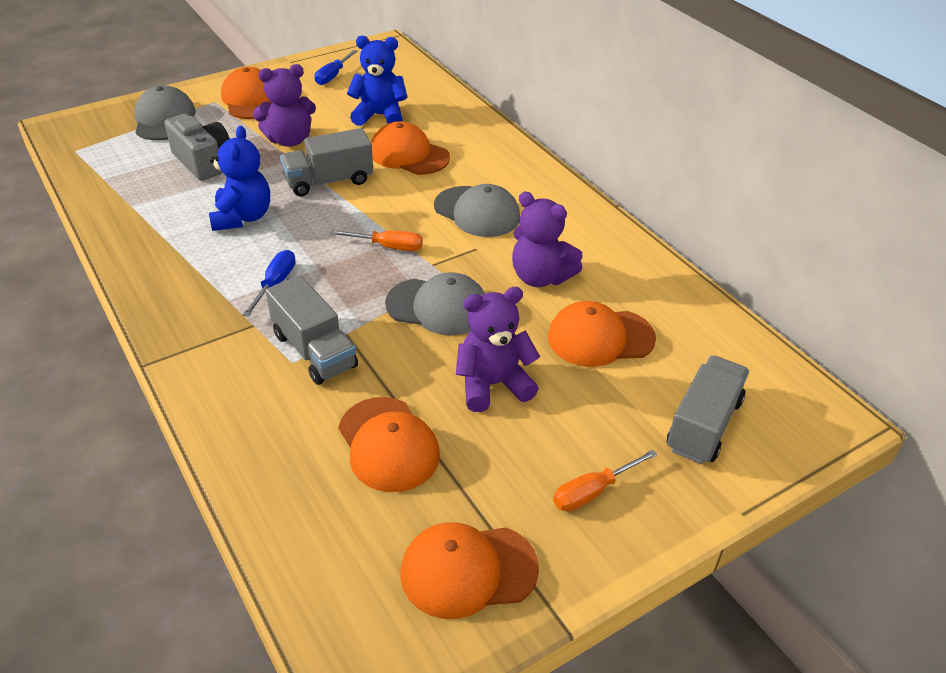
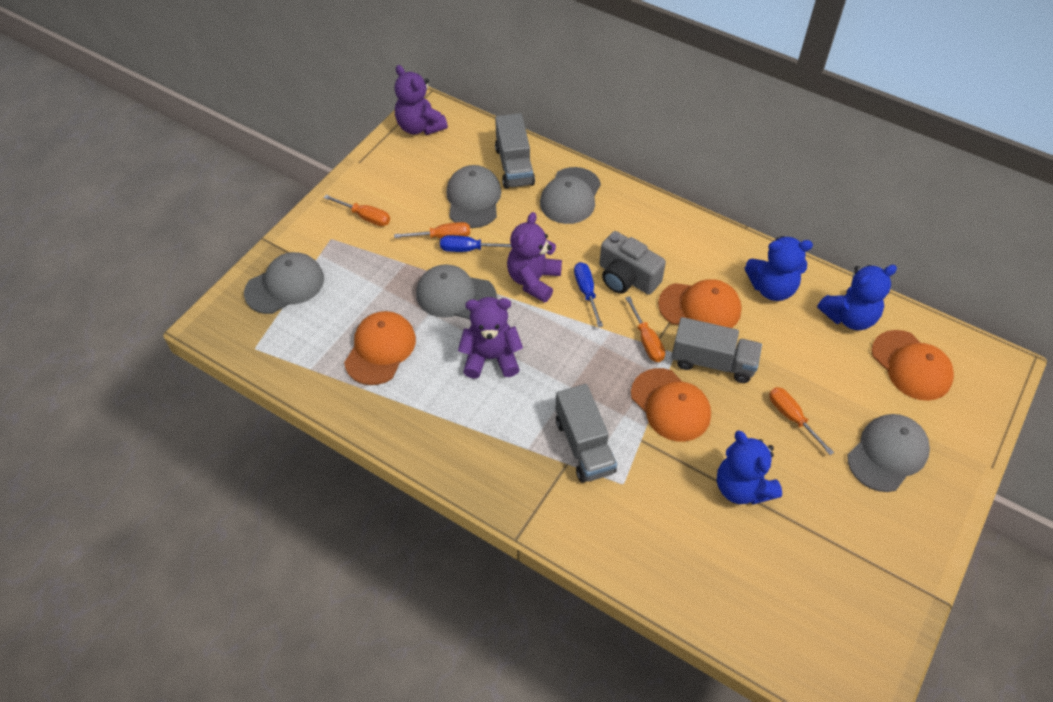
blue teddy bear: 2 -> 3
grey cap: 3 -> 5
orange cap: 5 -> 4
orange screwdriver: 2 -> 4

